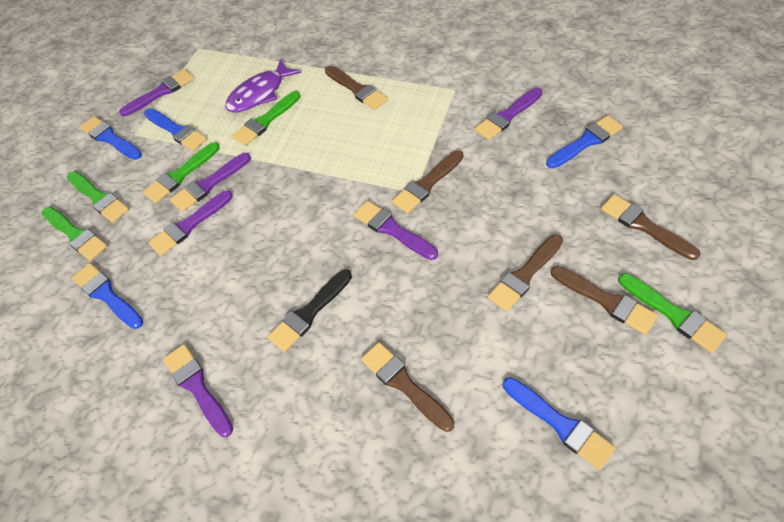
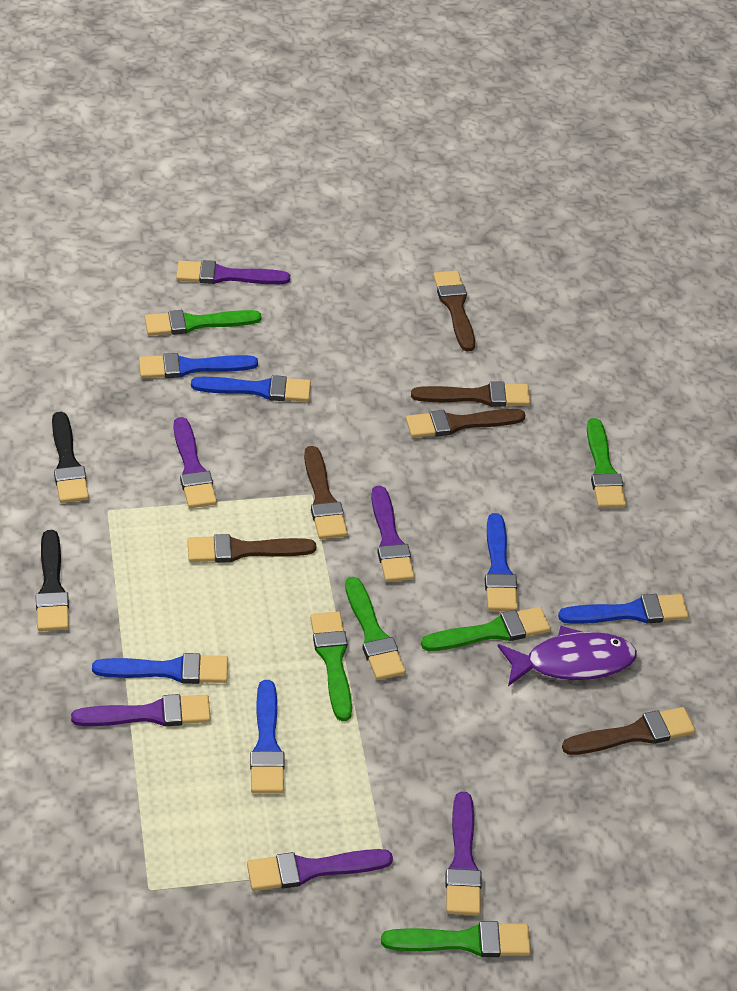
black brush: 1 -> 2
blue brush: 5 -> 6
green brush: 5 -> 6

